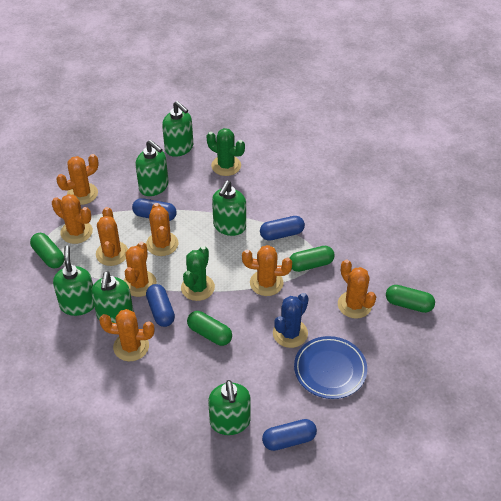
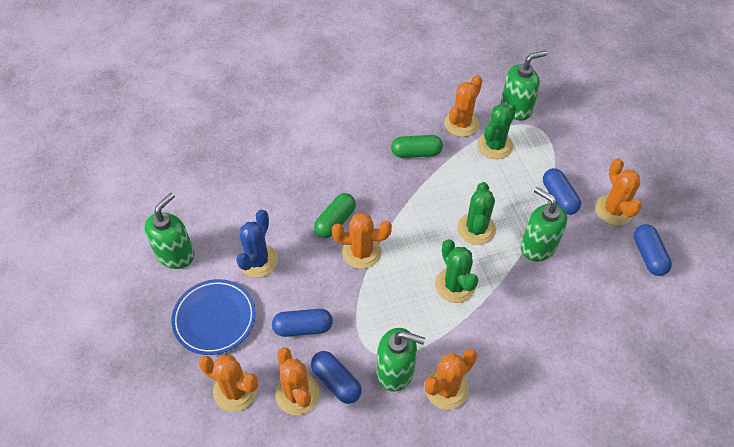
green cactus: 2 -> 3
green capsule: 4 -> 2
green soap dispenser: 6 -> 4
orange cactus: 8 -> 6

